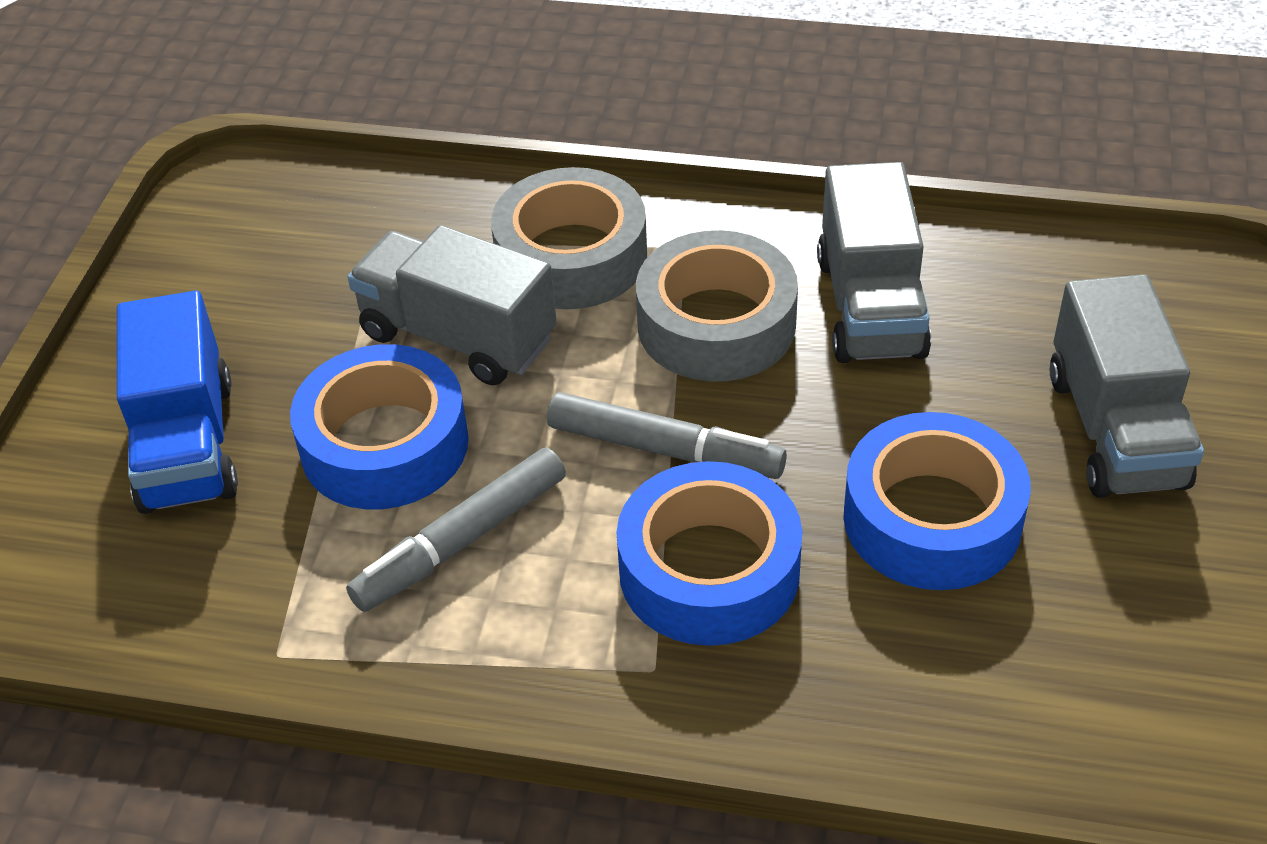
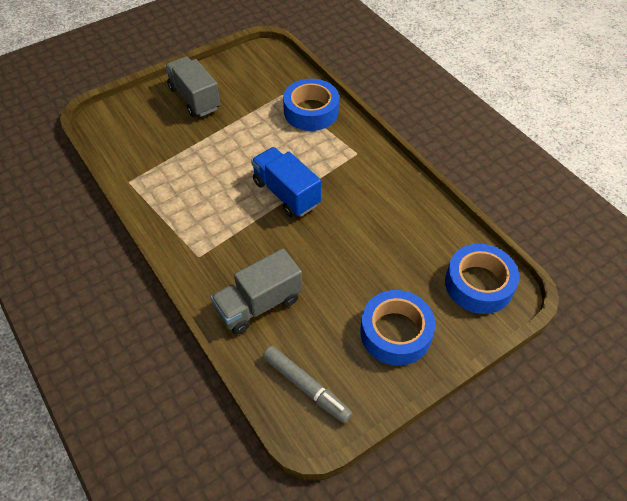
grey marker: 2 -> 1
grey tape: 2 -> 0
grey truck: 3 -> 2

